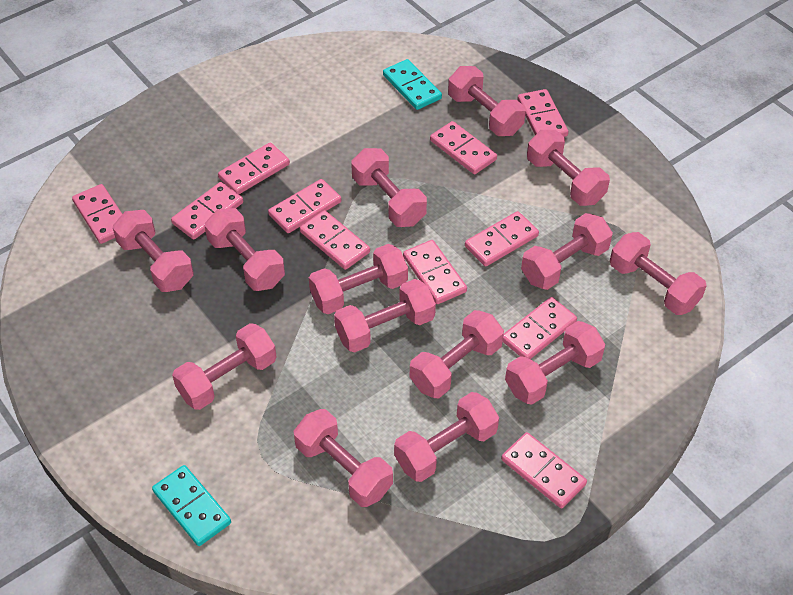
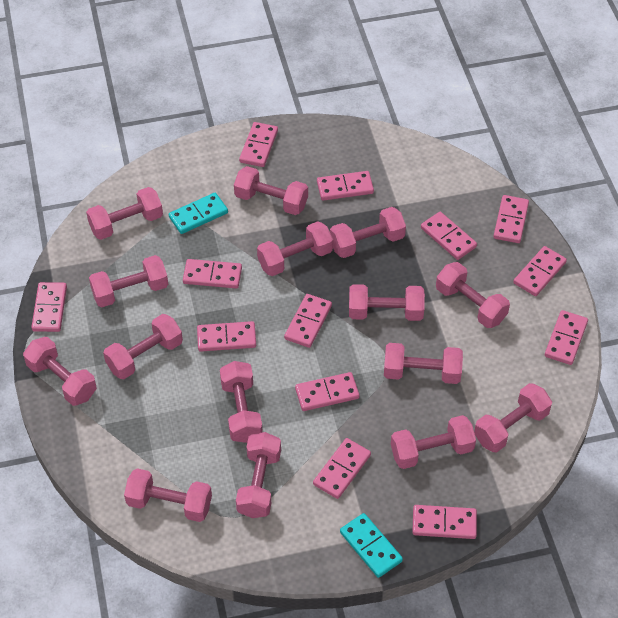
pink domino: 11 -> 13
pink dumbbell: 14 -> 15

